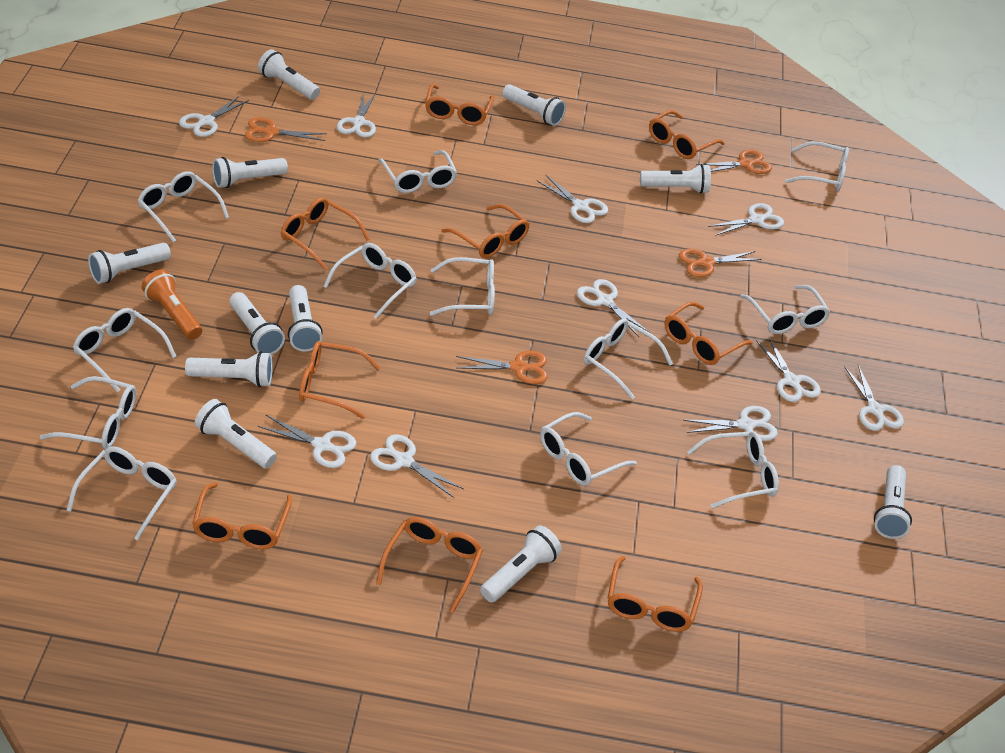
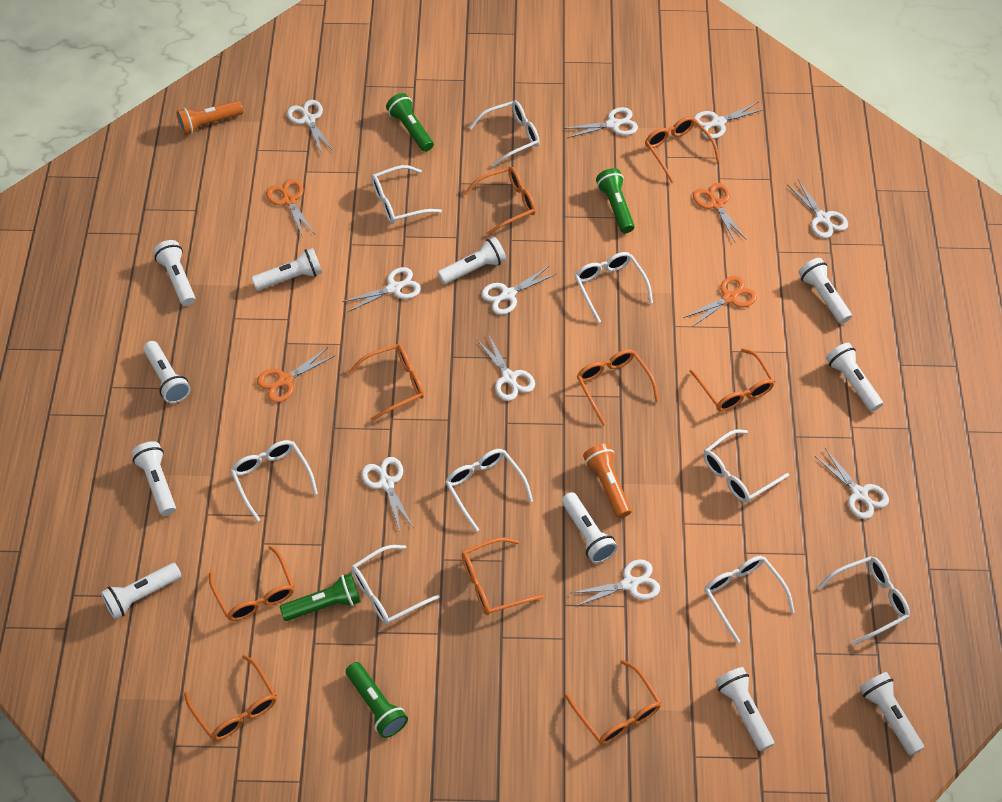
green flashlight: 0 -> 4
orange flashlight: 1 -> 2
white glasses: 12 -> 9

